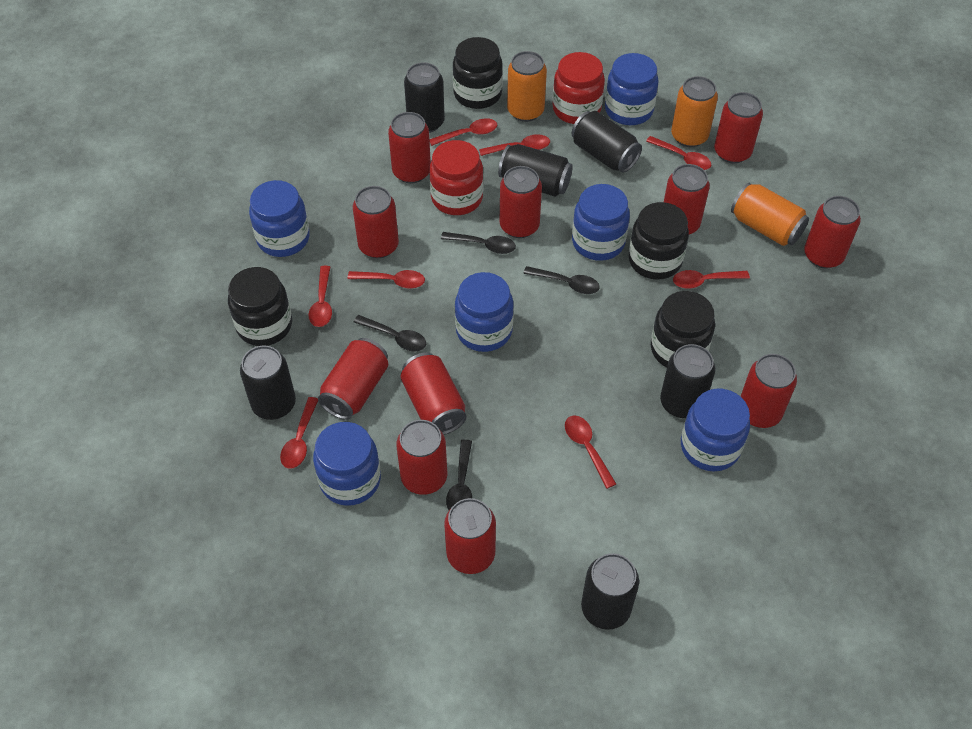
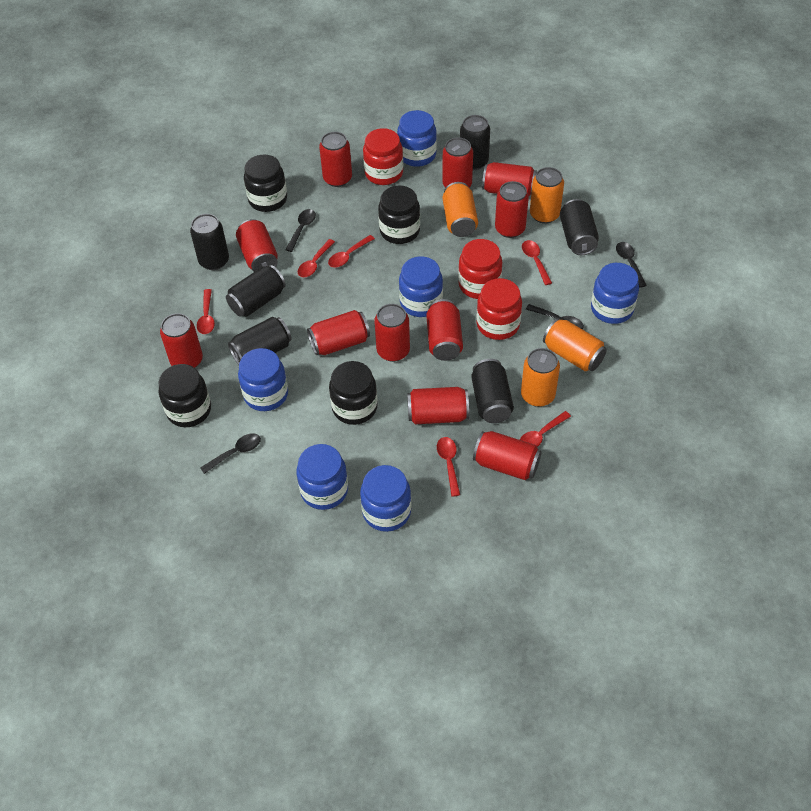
orange can: 3 -> 4
red jar: 2 -> 3
red spoon: 8 -> 6

